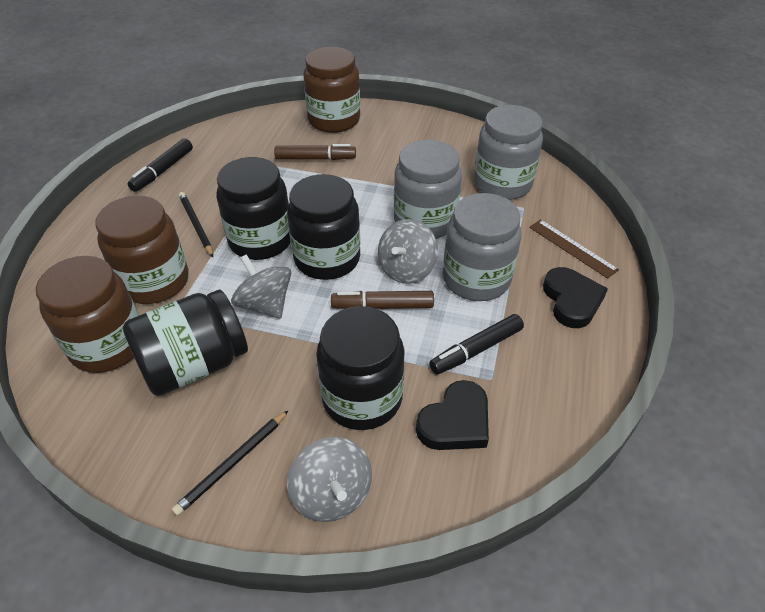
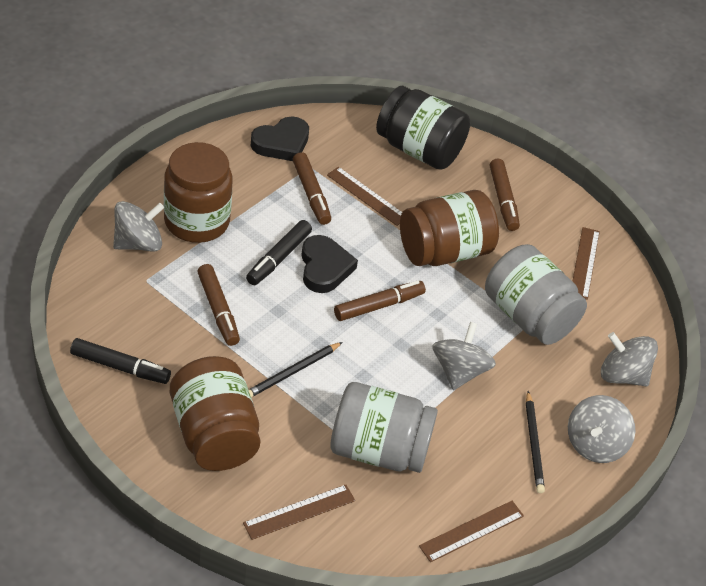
black jar: 4 -> 1
brown marker: 2 -> 4
brown ruler: 1 -> 4
grey jar: 3 -> 2
grey spinning top: 3 -> 4

